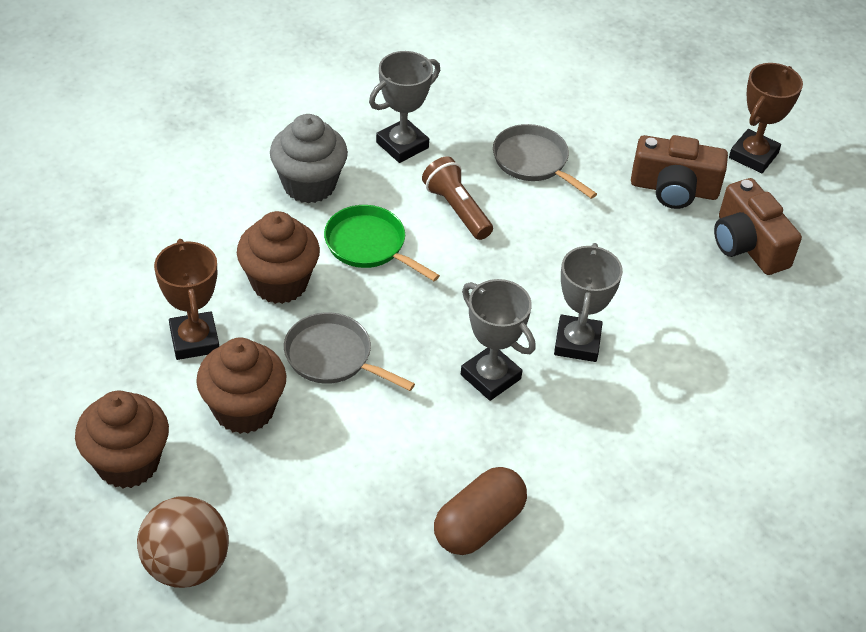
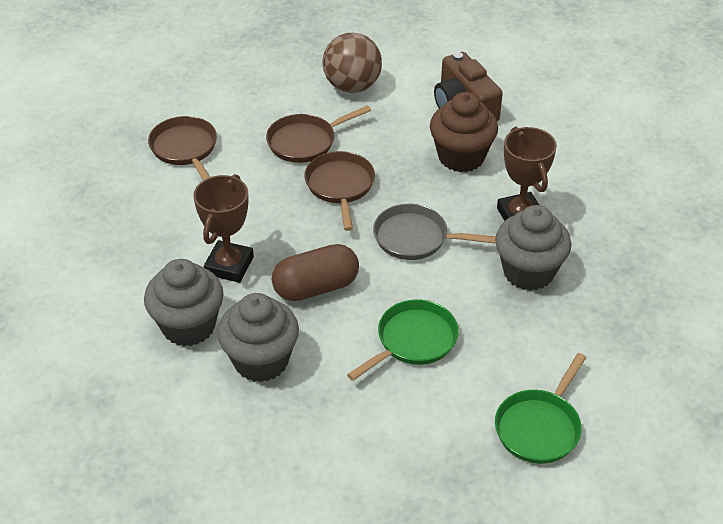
brown camera: 2 -> 1
brown cupcake: 3 -> 1
brown flashlight: 1 -> 0
brown pan: 0 -> 3
green pan: 1 -> 2
grey cupcake: 1 -> 3
grey pan: 2 -> 1
grey trophy: 3 -> 0

